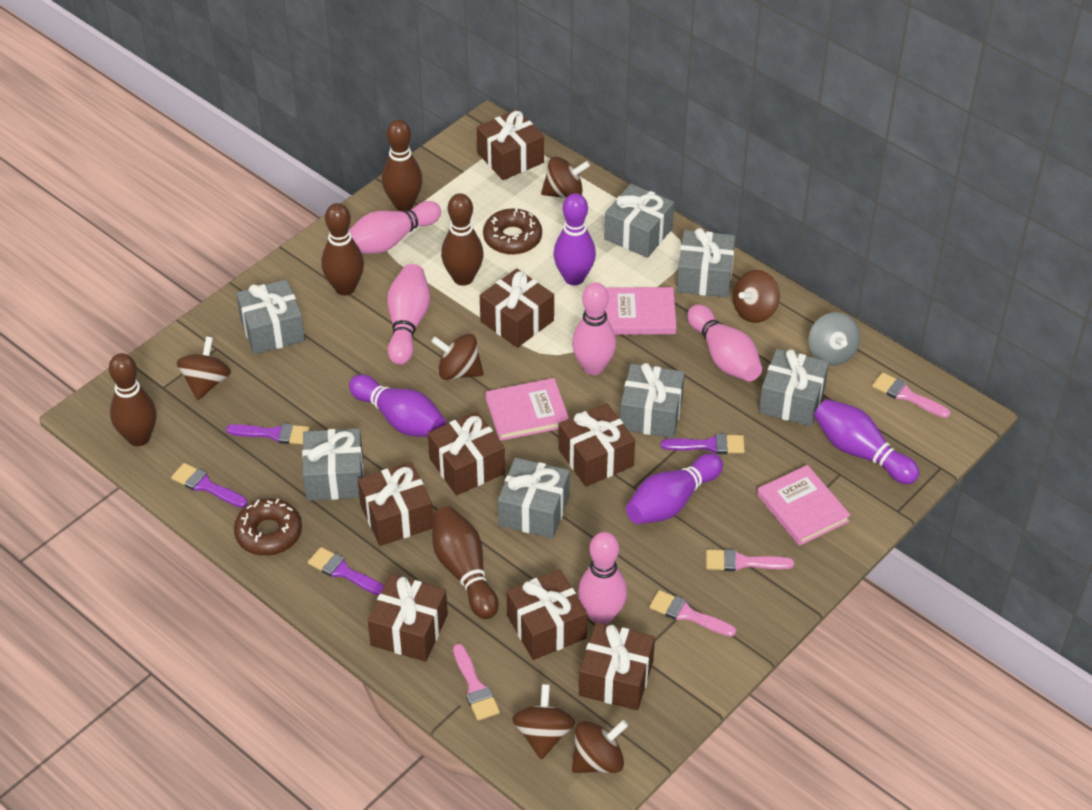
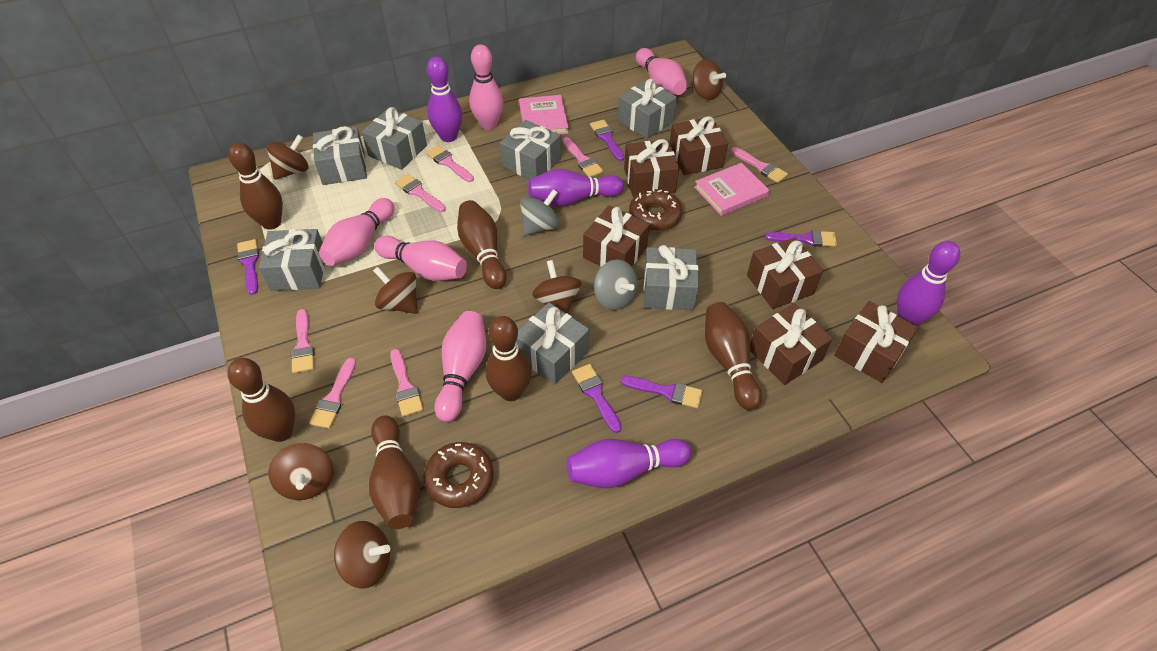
brown bowling pin: 5 -> 6
brown gift: 8 -> 6
grey spinning top: 1 -> 2
pink book: 3 -> 2
pink brush: 4 -> 7
purple brush: 4 -> 5

